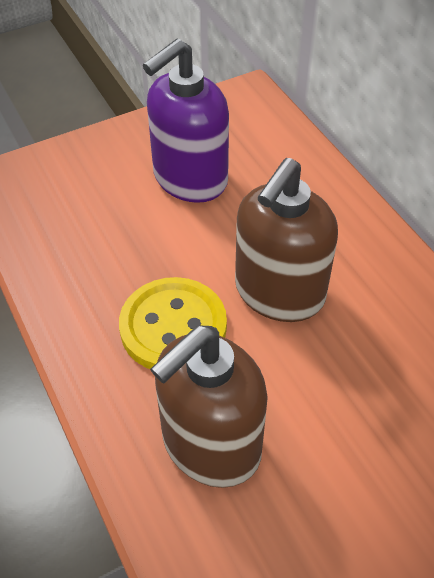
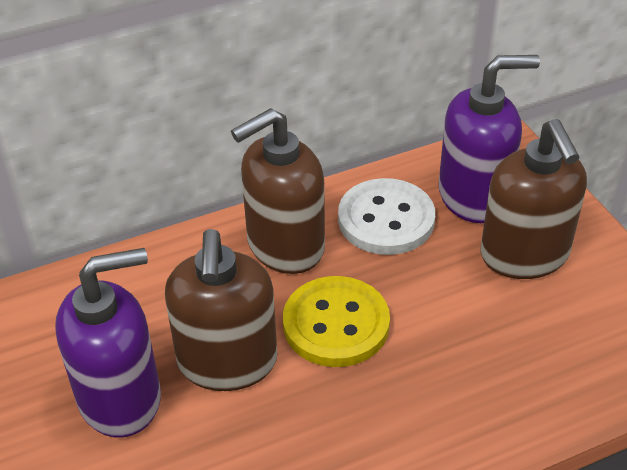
brown soap dispenser: 2 -> 3
purple soap dispenser: 1 -> 2
white button: 0 -> 1

